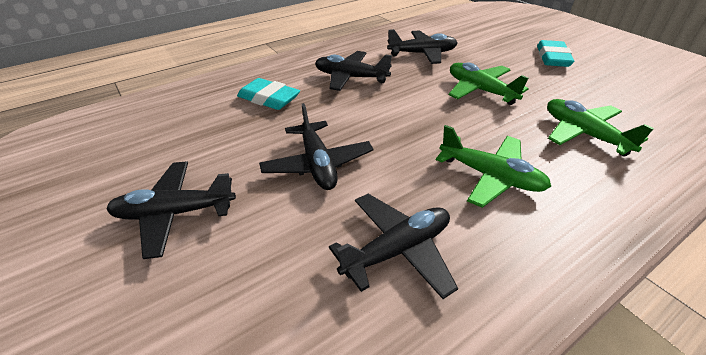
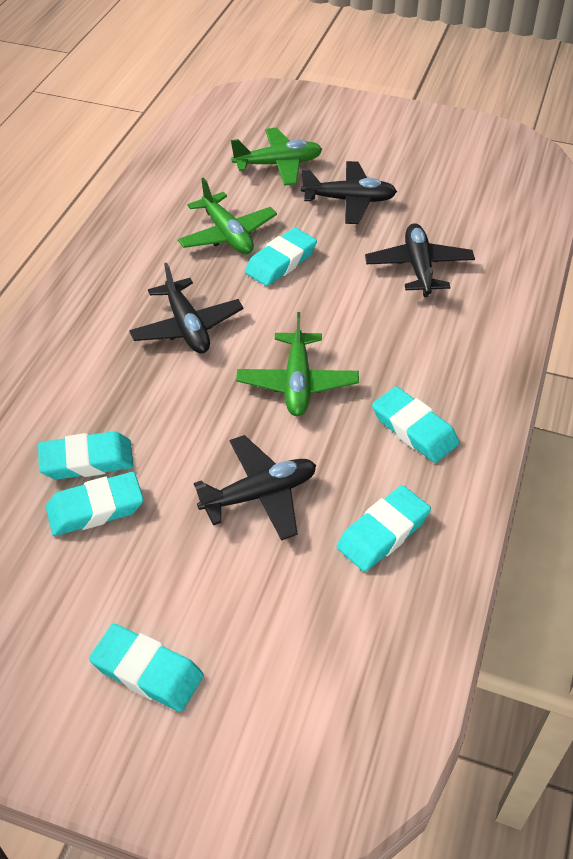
black plane: 5 -> 4
turquoise eraser: 2 -> 6

